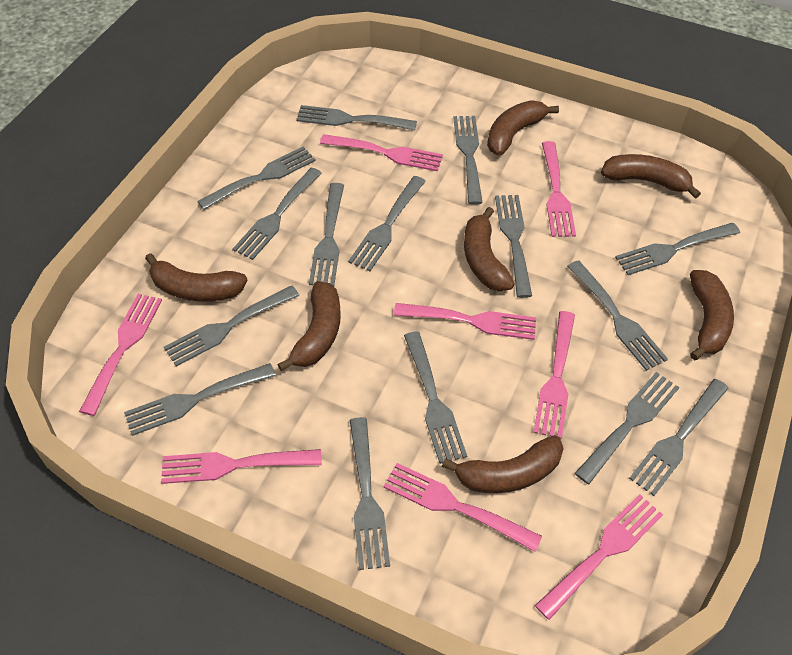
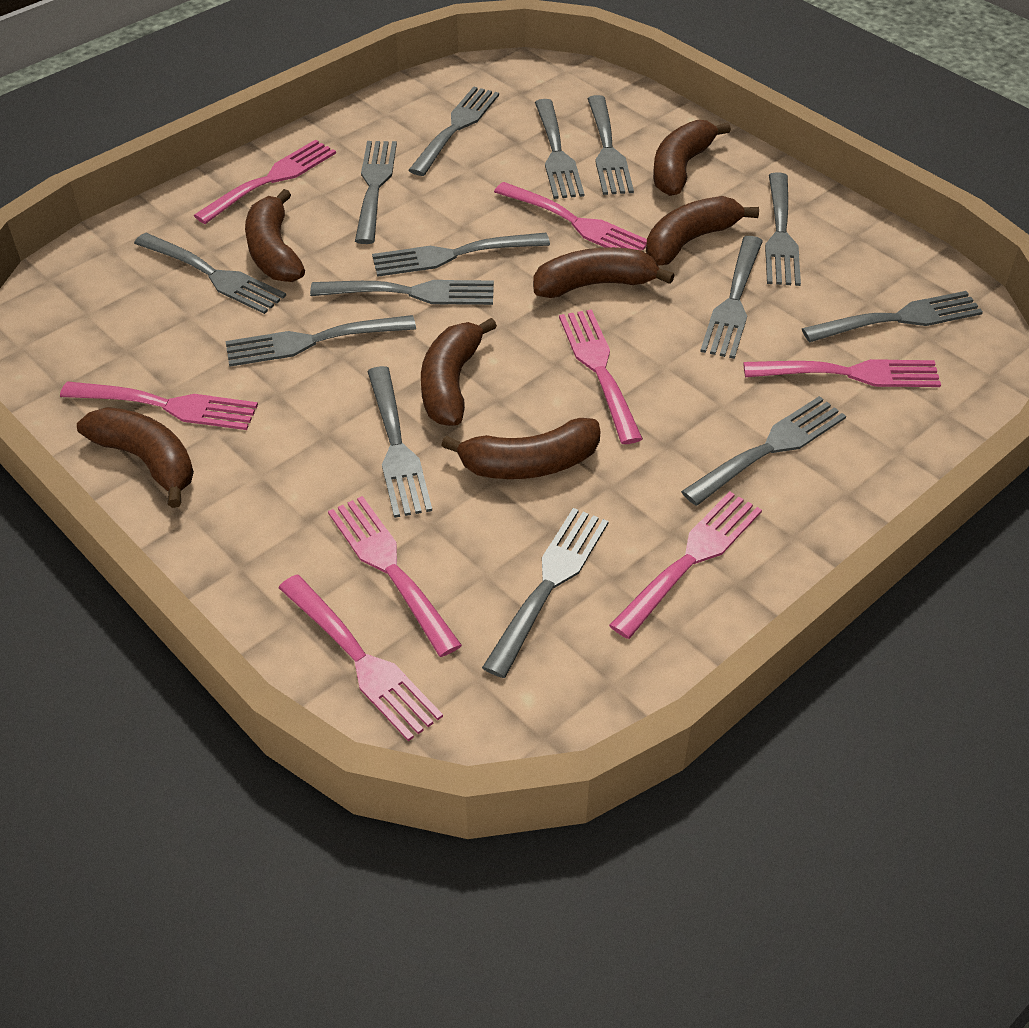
grey fork: 15 -> 14

